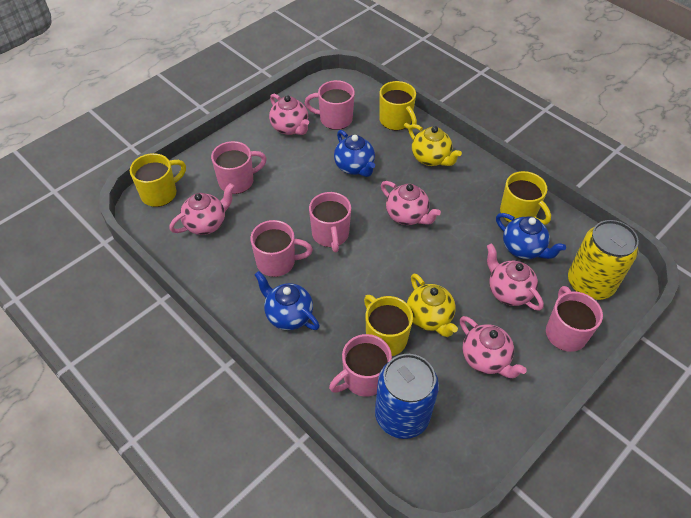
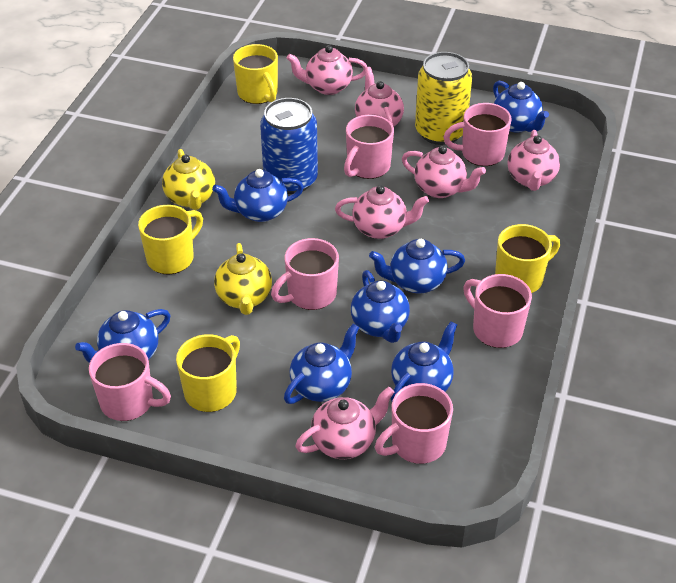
blue teapot: 3 -> 7
pink teapot: 5 -> 6

